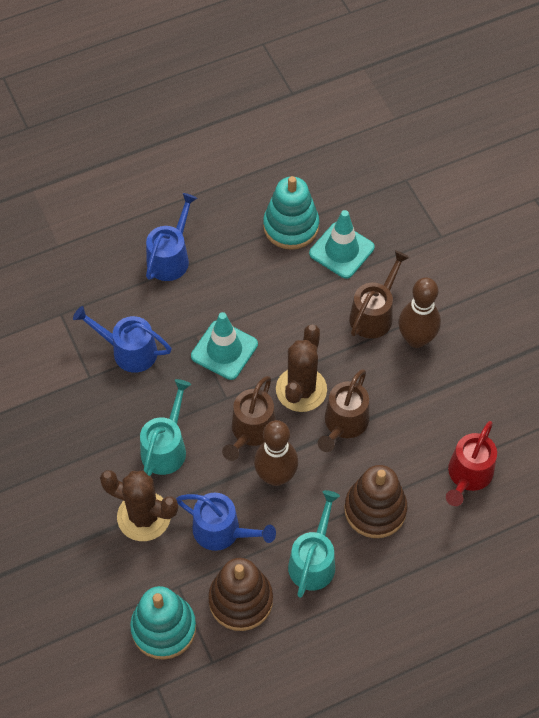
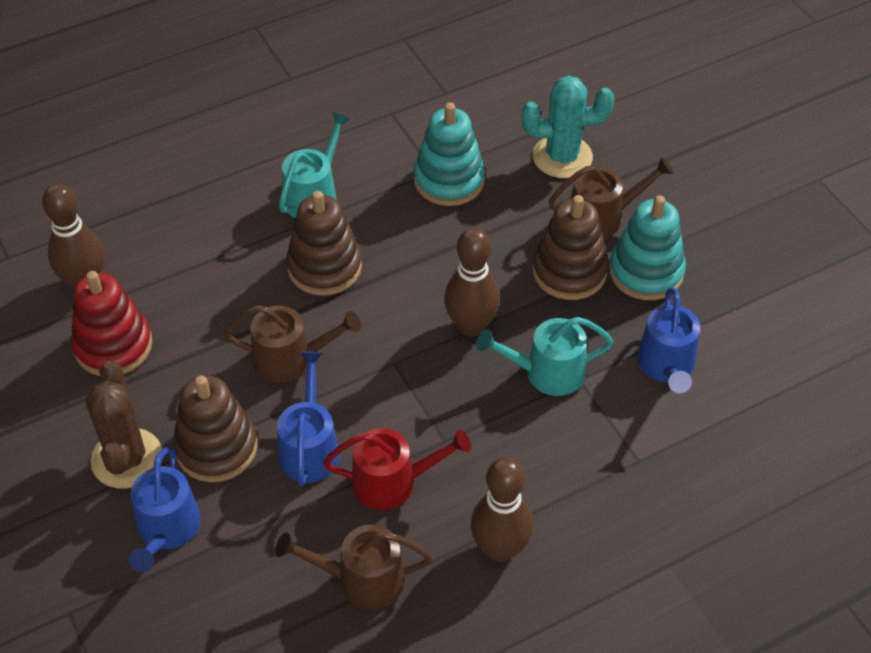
brown bowling pin: 2 -> 3
brown cactus: 2 -> 1
brown stacking toy: 2 -> 3
red stacking toy: 0 -> 1
turquoise cactus: 0 -> 1
turquoise traffic cone: 2 -> 0

